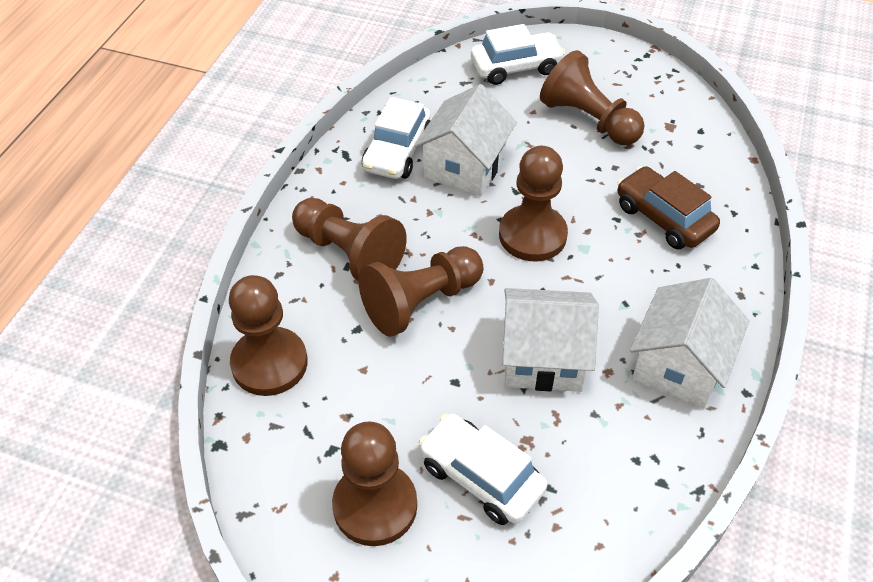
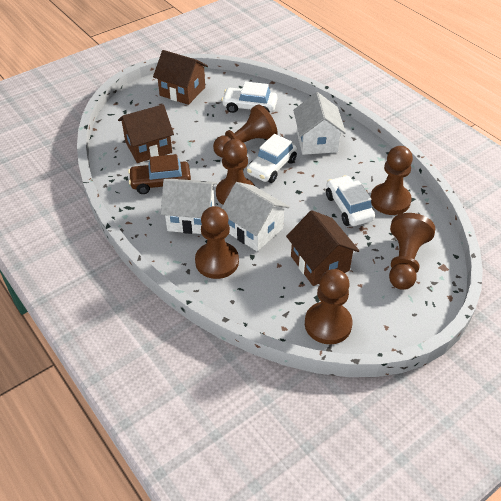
brown house: 0 -> 3

